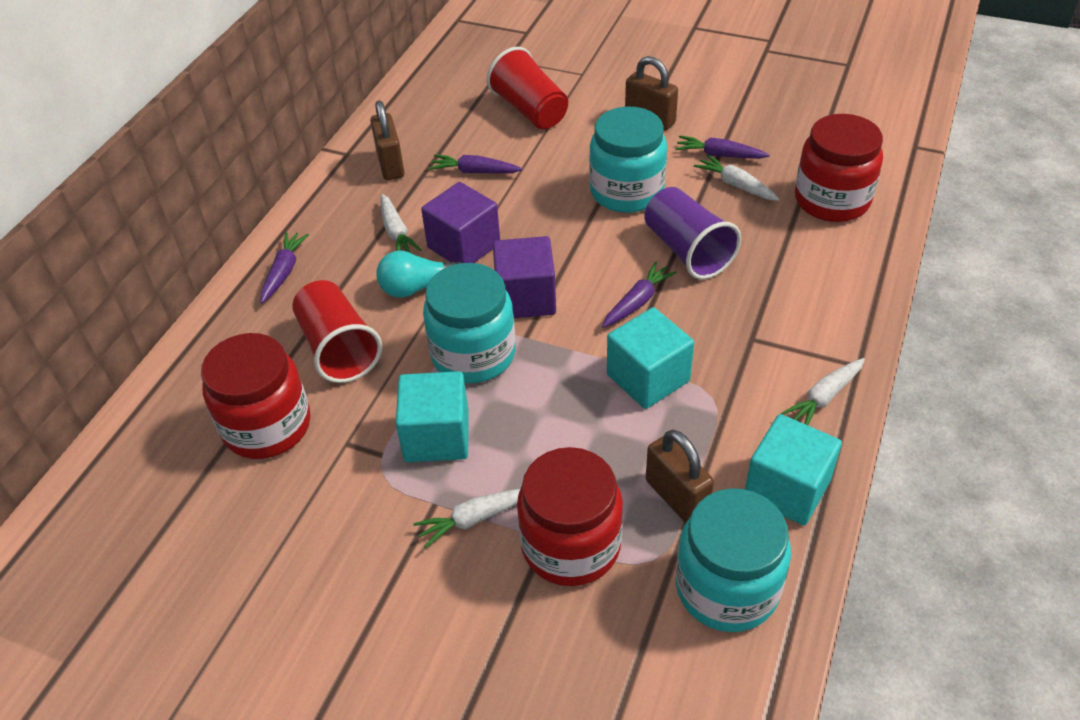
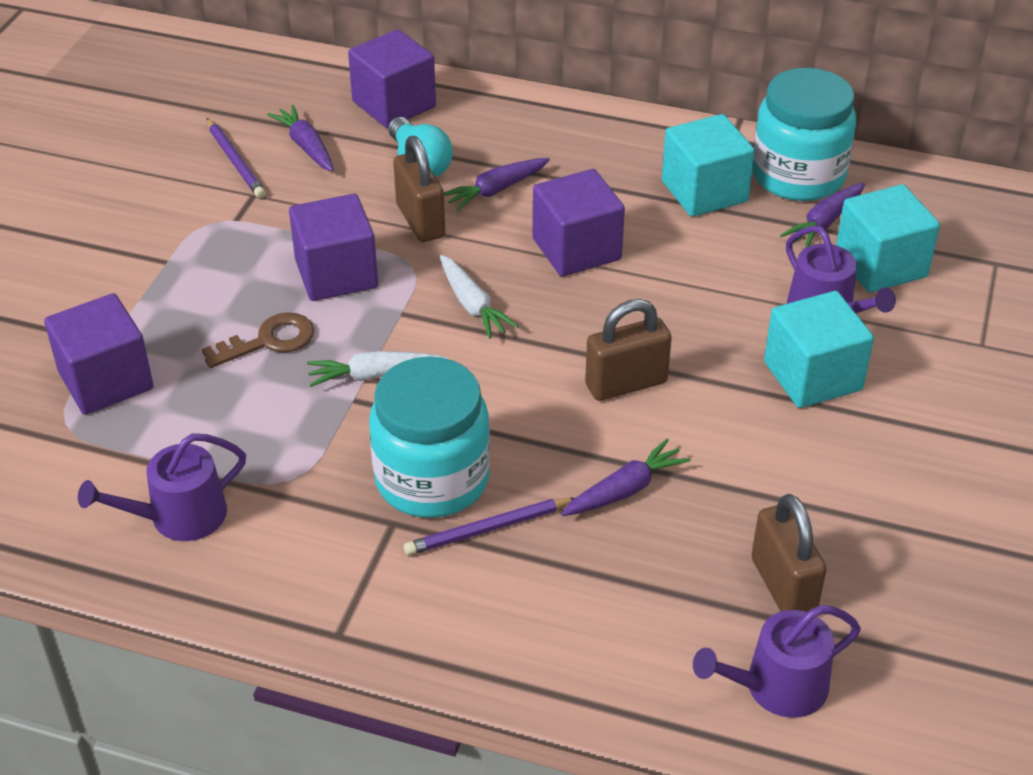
brown key: 0 -> 1
purple cube: 2 -> 4
purple cup: 1 -> 0
purple pencil: 0 -> 2
purple watering can: 0 -> 3
red cup: 2 -> 0
red jar: 3 -> 0
turquoise jar: 3 -> 2
white carrot: 4 -> 2

